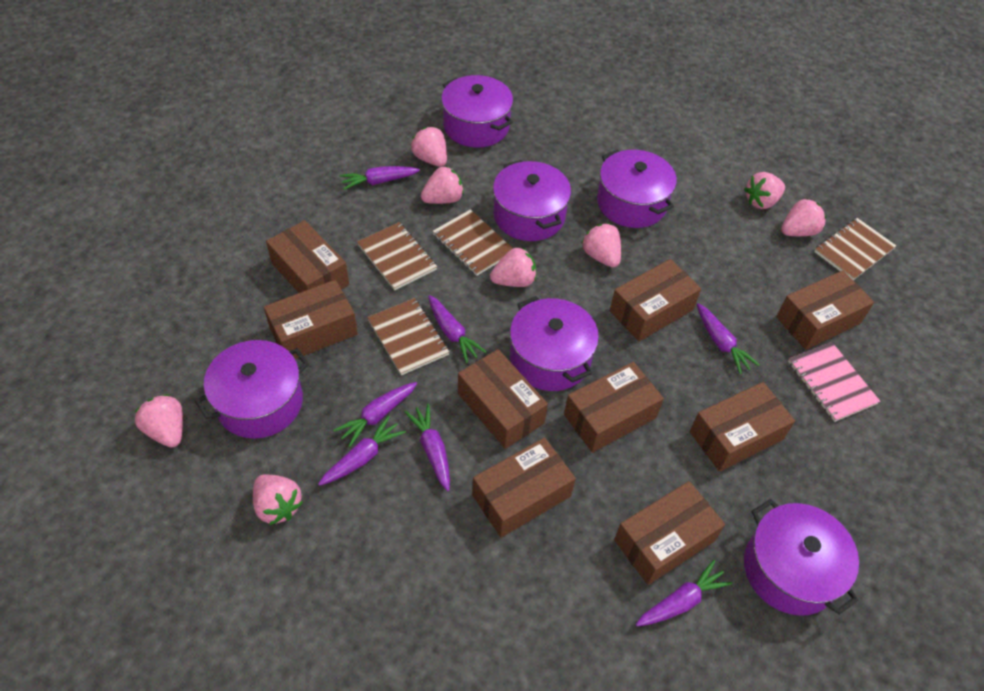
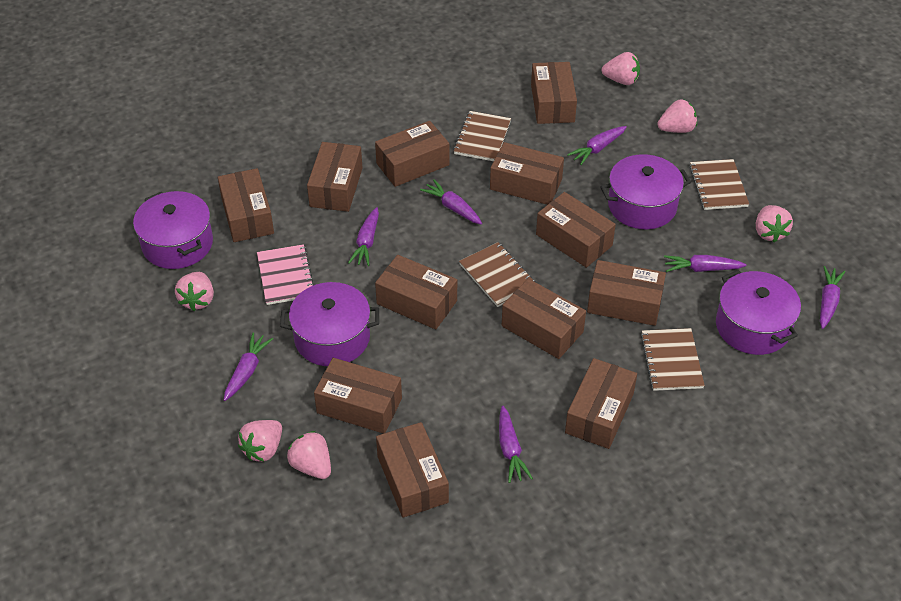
brown box: 9 -> 12
pink strawberry: 8 -> 6
purple pot: 6 -> 4

